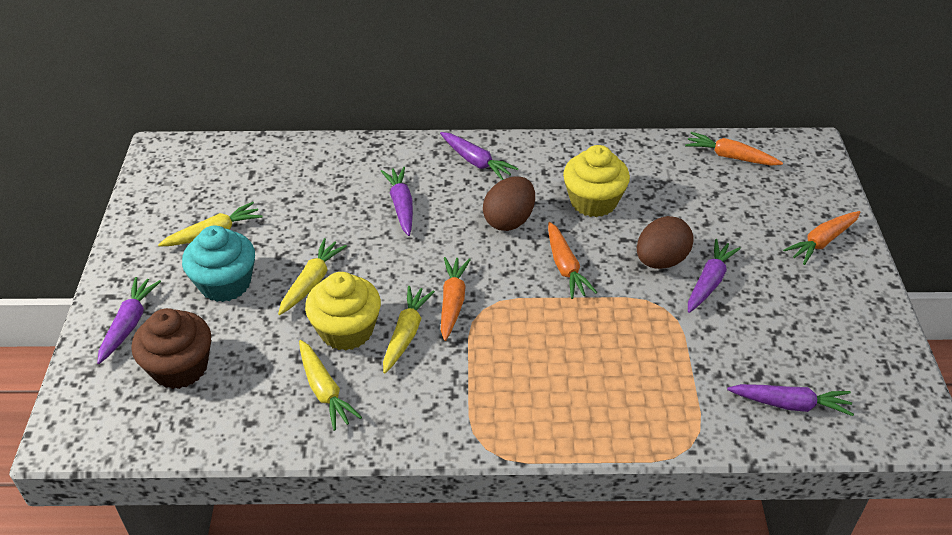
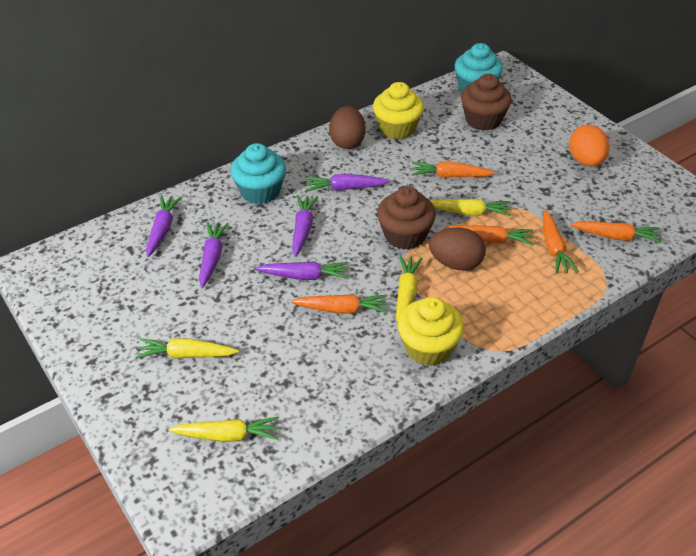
brown cupcake: 1 -> 2
orange carrot: 4 -> 5
orange egg: 0 -> 1
turquoise cupcake: 1 -> 2

